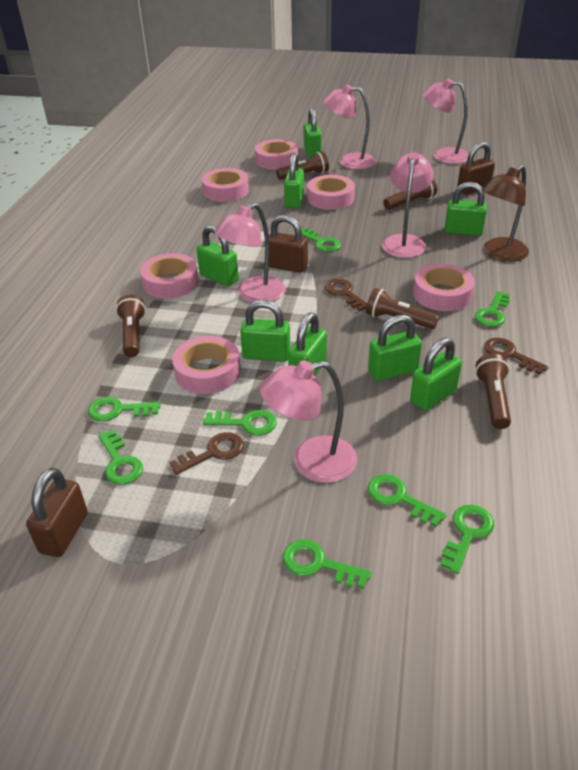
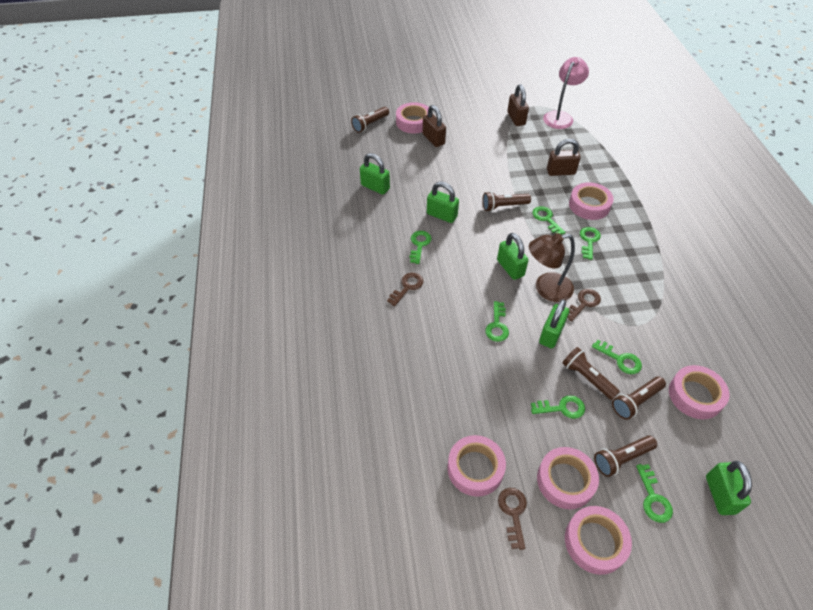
green key: 8 -> 7
green padlock: 8 -> 5
pink lamp: 5 -> 1

